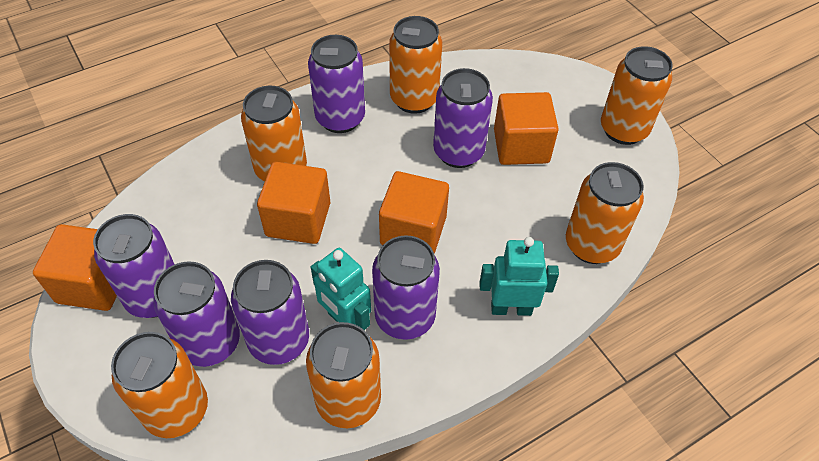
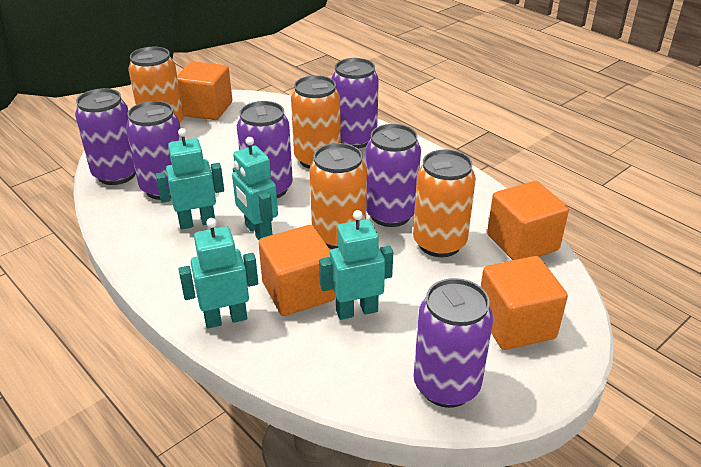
orange can: 6 -> 4
turquoise robot: 2 -> 4

